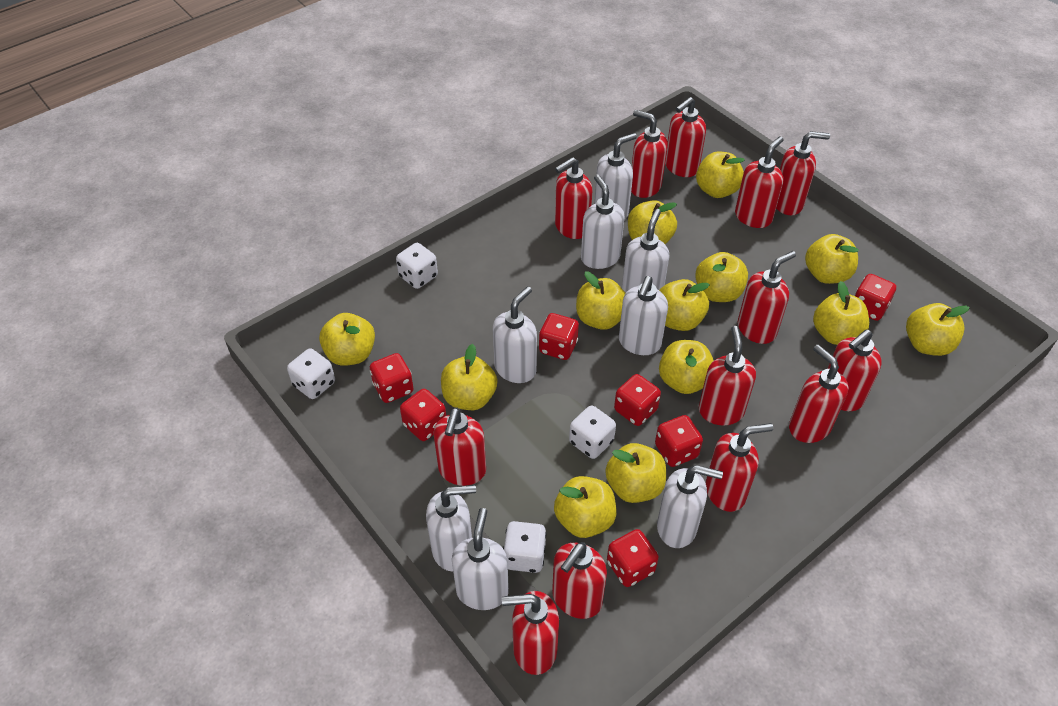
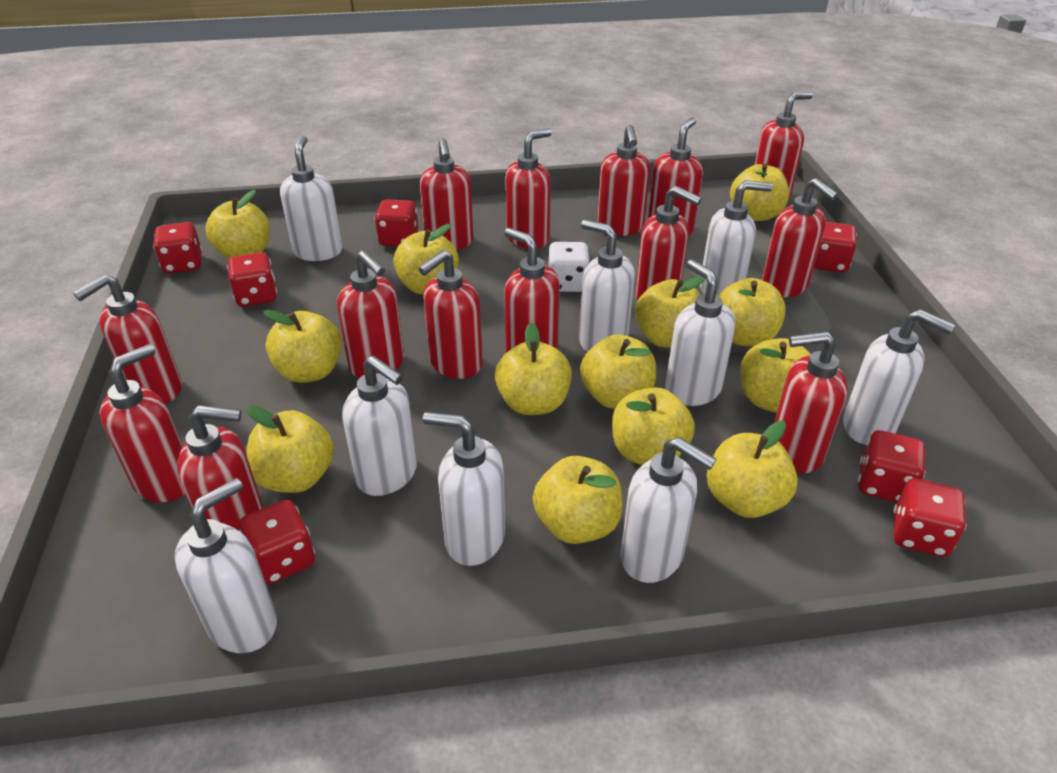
red soap dispenser: 13 -> 14
white dice: 4 -> 1
white soap dispenser: 8 -> 9

